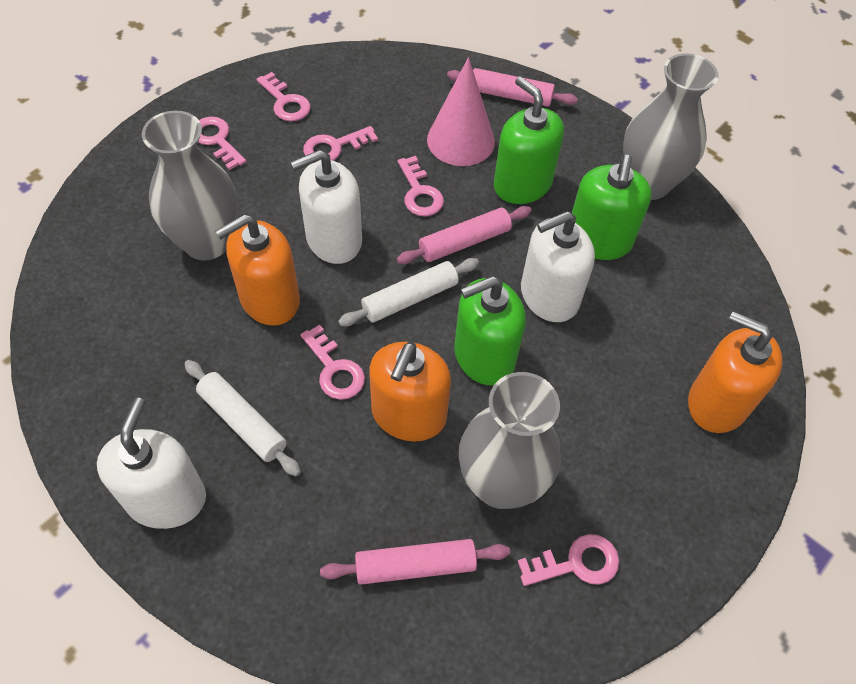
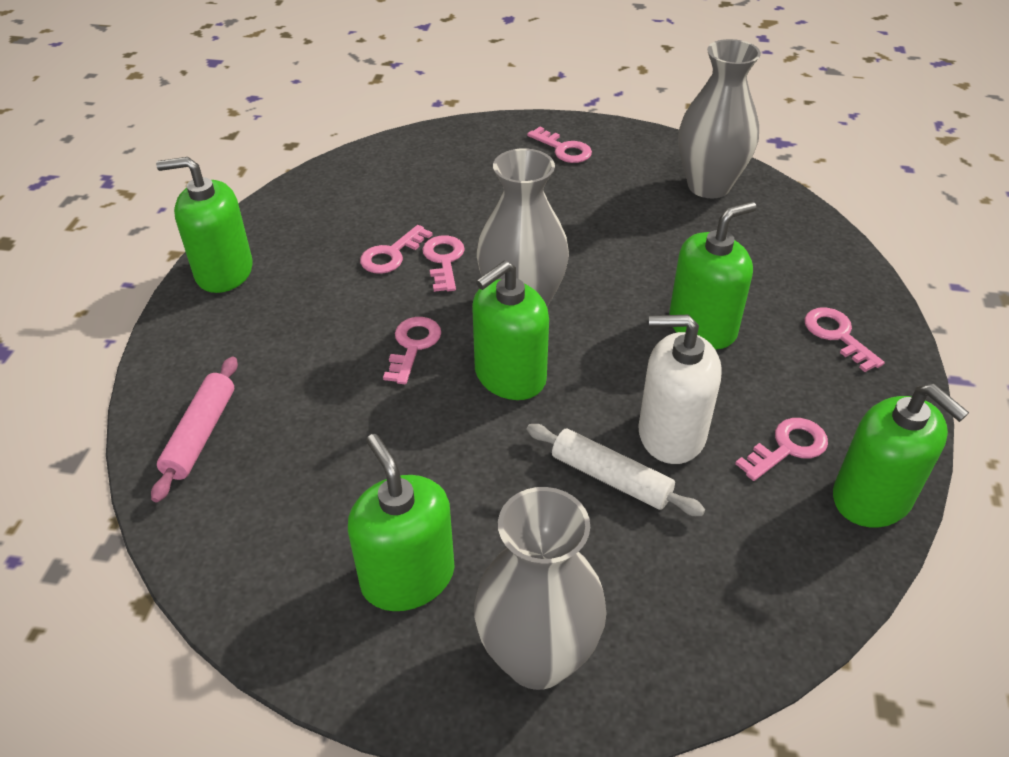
green soap dispenser: 3 -> 5
orange soap dispenser: 3 -> 0
pink cone: 1 -> 0
pink rolling pin: 3 -> 1
white rolling pin: 2 -> 1
white soap dispenser: 3 -> 1

